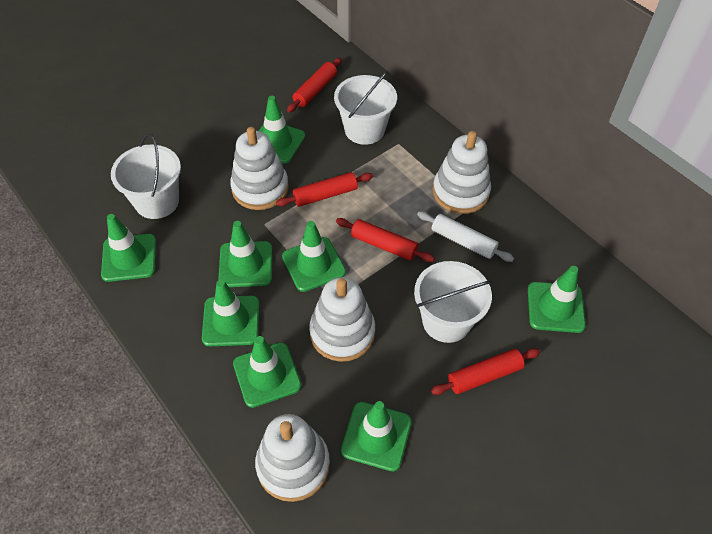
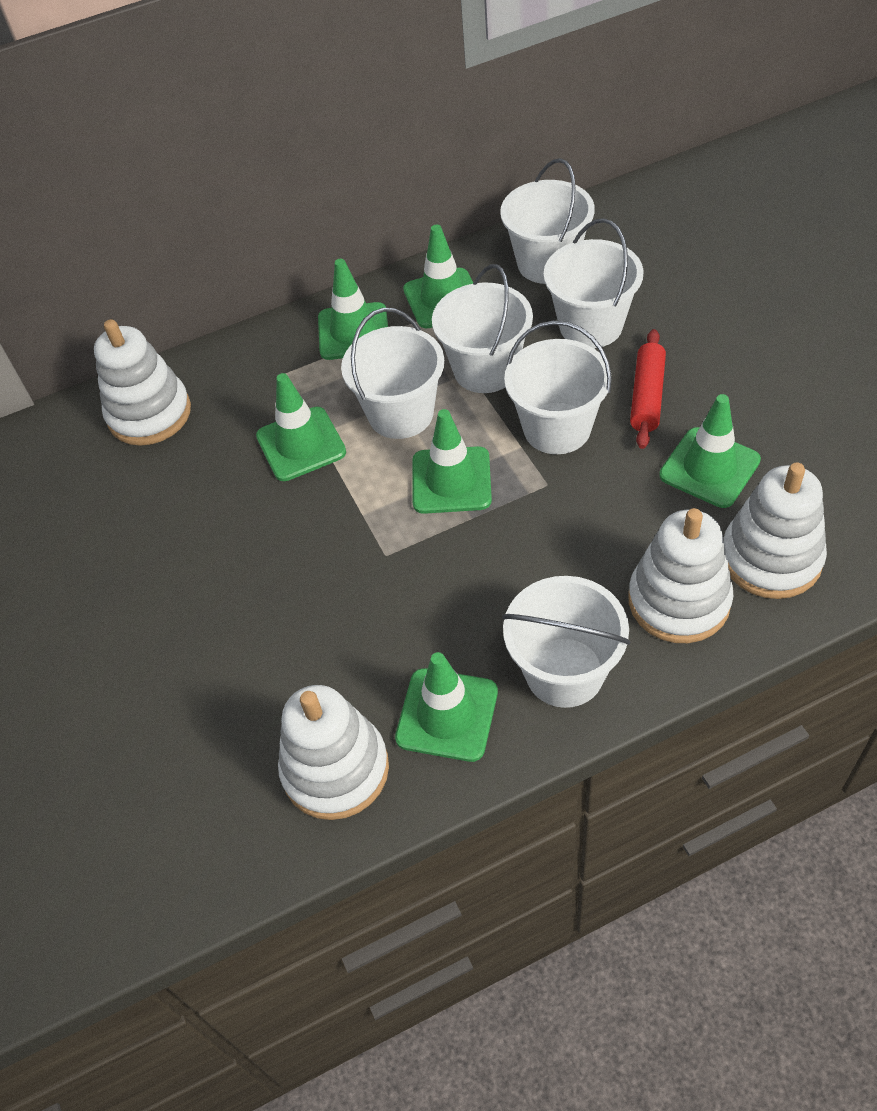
green traffic cone: 8 -> 6
red rolling pin: 4 -> 1
white bucket: 3 -> 6
white rolling pin: 1 -> 0

